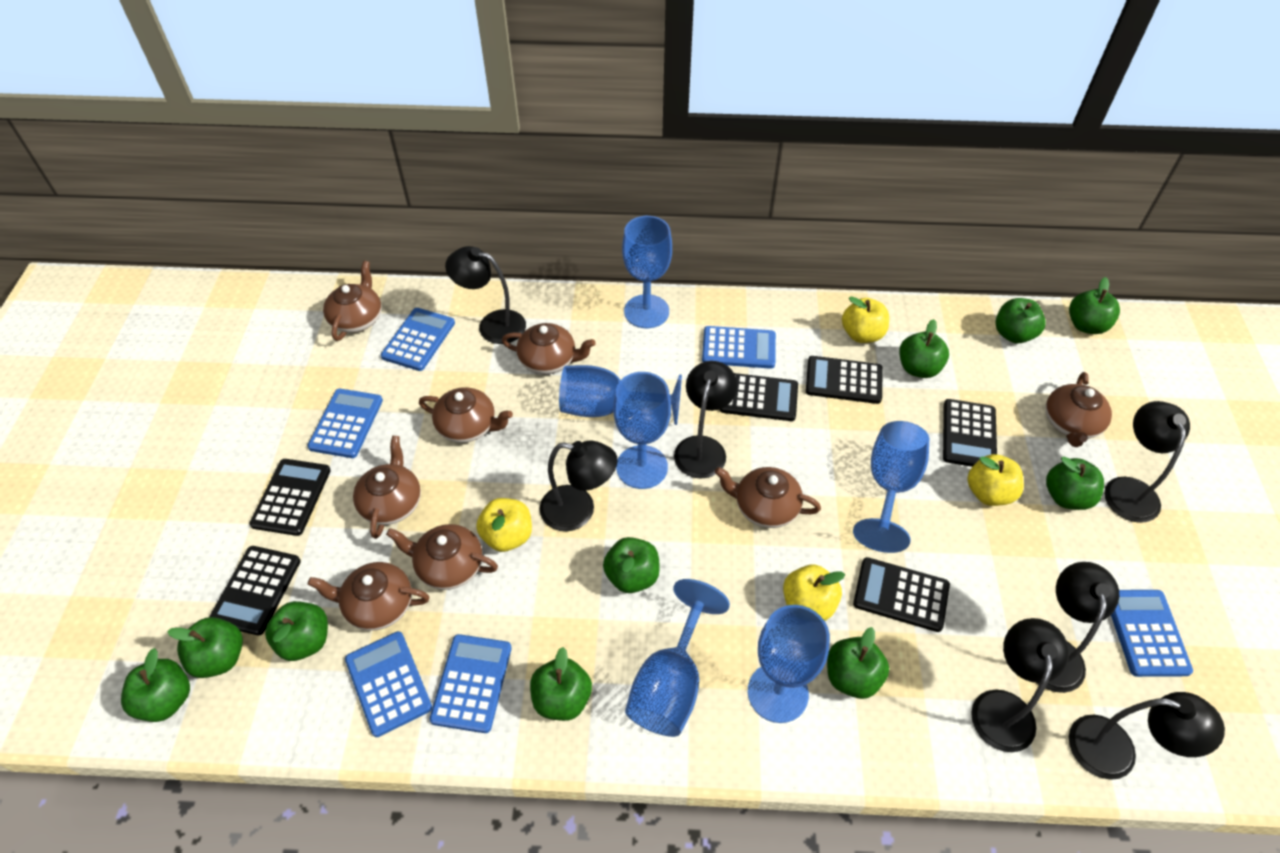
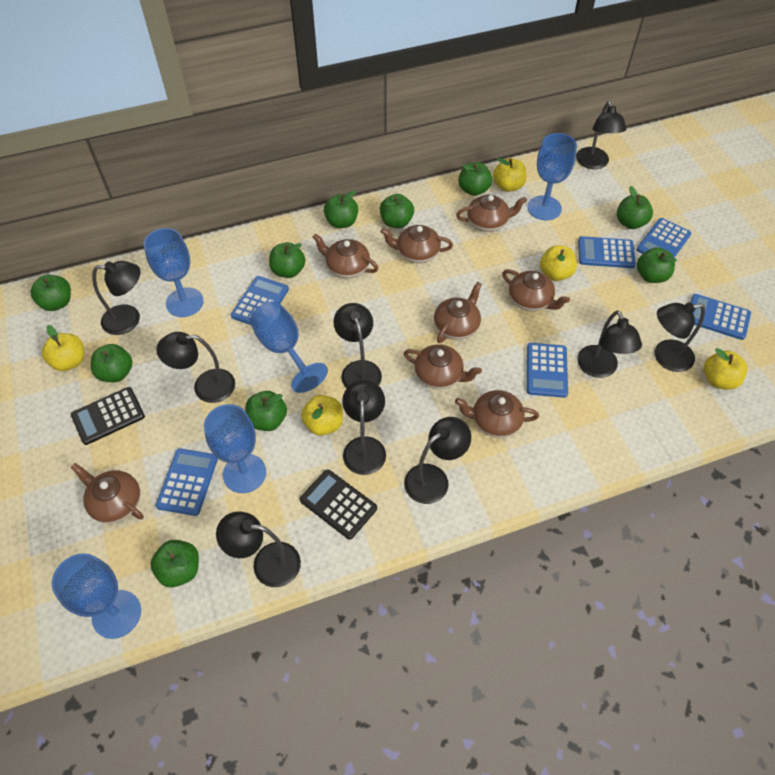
black calculator: 6 -> 2
black lamp: 7 -> 9
blue goblet: 6 -> 5
yellow apple: 4 -> 5

